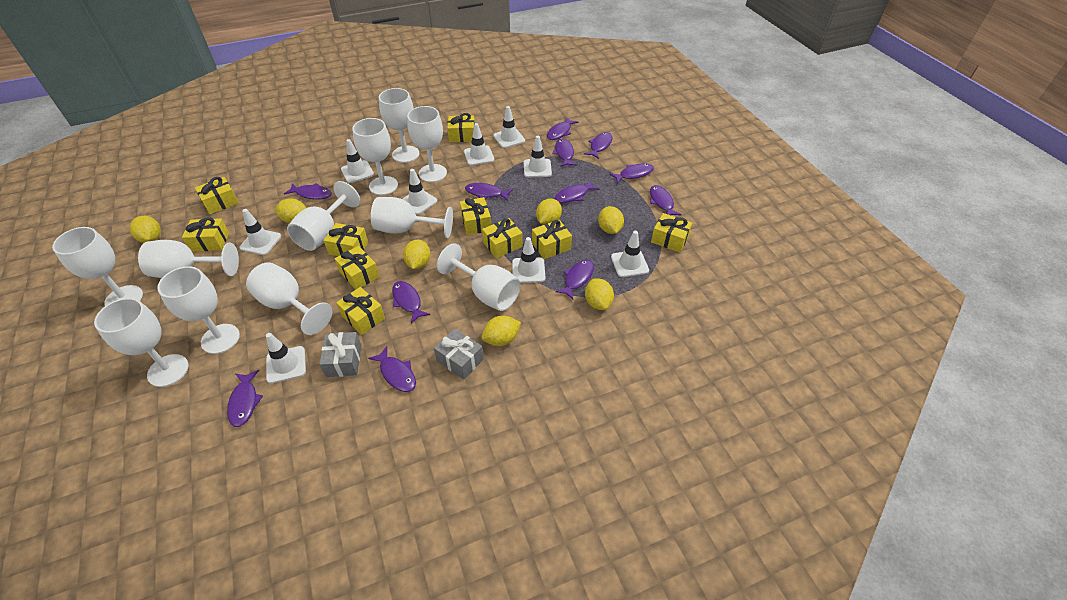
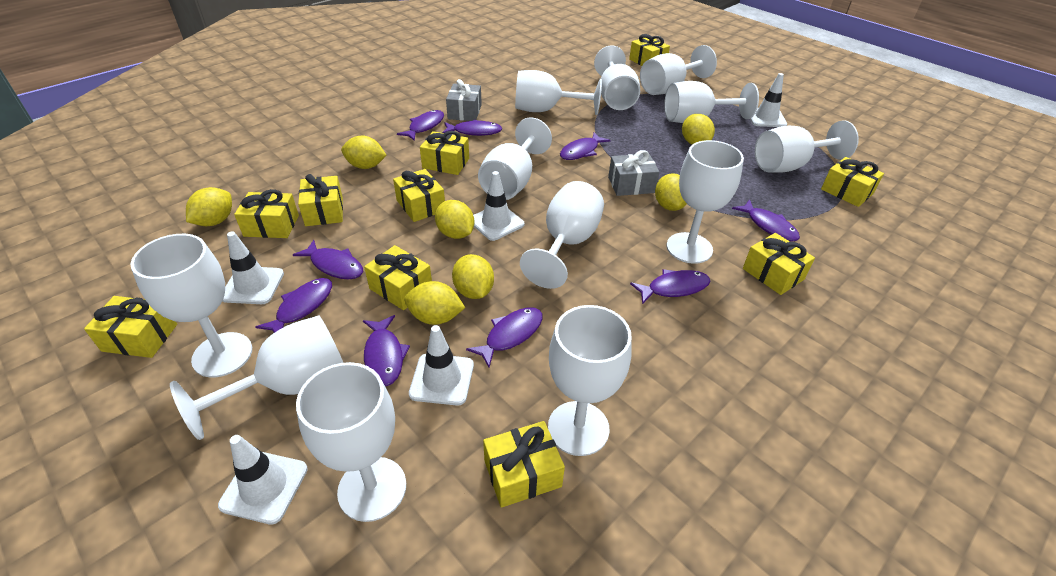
purple fish: 12 -> 9
white goblet: 11 -> 12
white traffic cone: 9 -> 5

